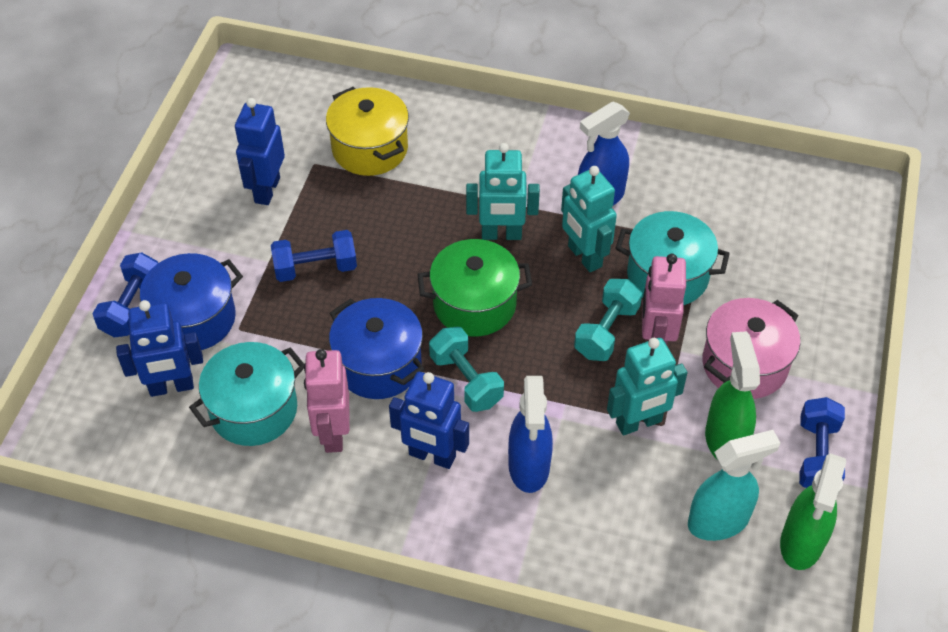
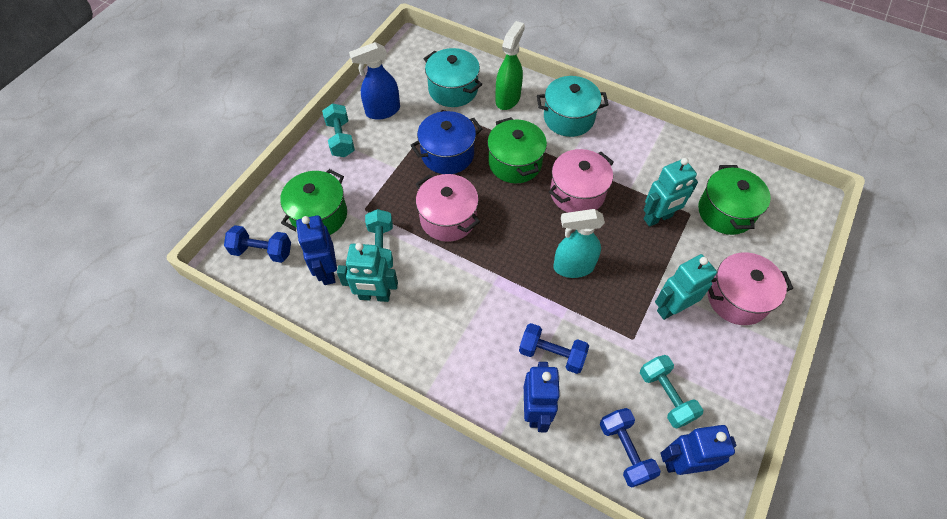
blue pot: 2 -> 1
blue spray bottle: 2 -> 1
green pot: 1 -> 3
green spray bottle: 2 -> 1
pink pot: 1 -> 3
pink robot: 2 -> 0
turquoise dumbbell: 2 -> 3
yellow pot: 1 -> 0

